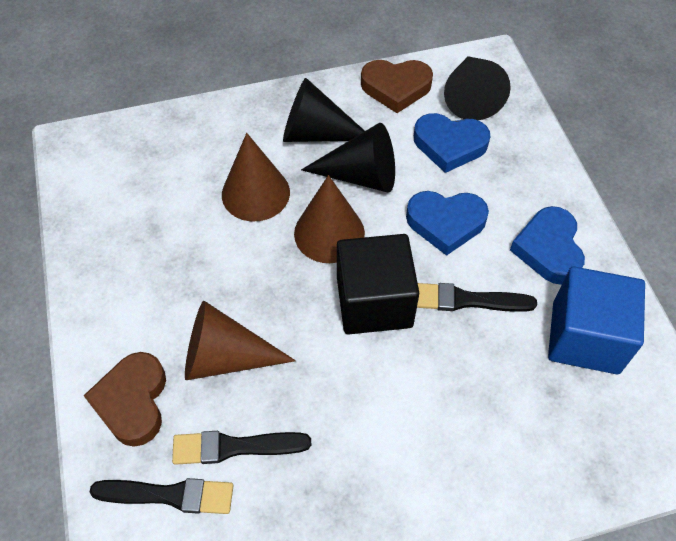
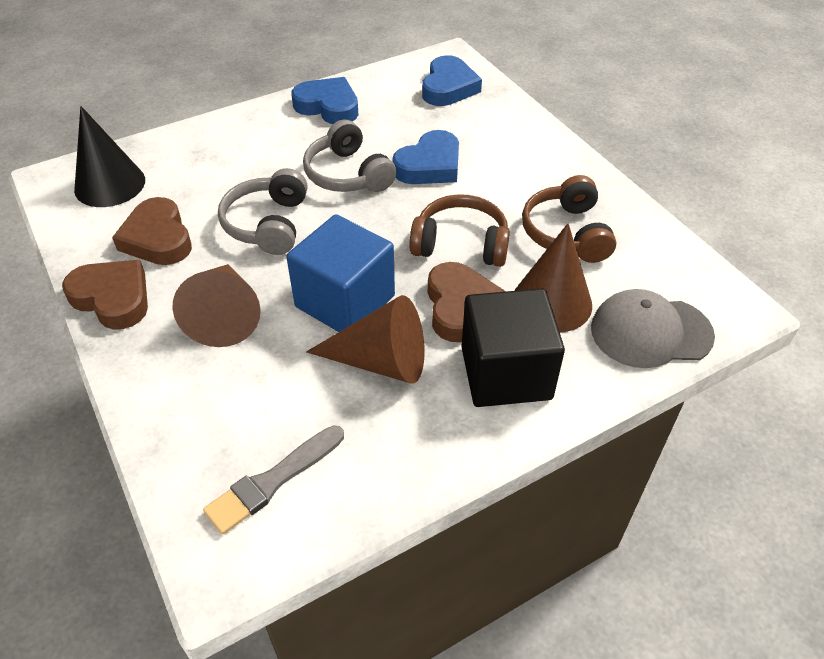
black brush: 3 -> 0
black cone: 3 -> 1
brown headphones: 0 -> 2
brown heart: 2 -> 3
grey brush: 0 -> 1
grey cap: 0 -> 1
grey headphones: 0 -> 2

